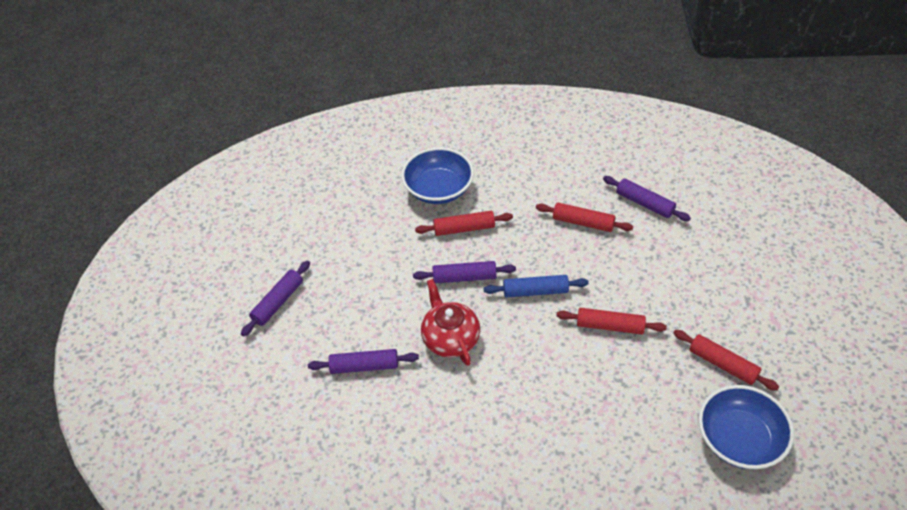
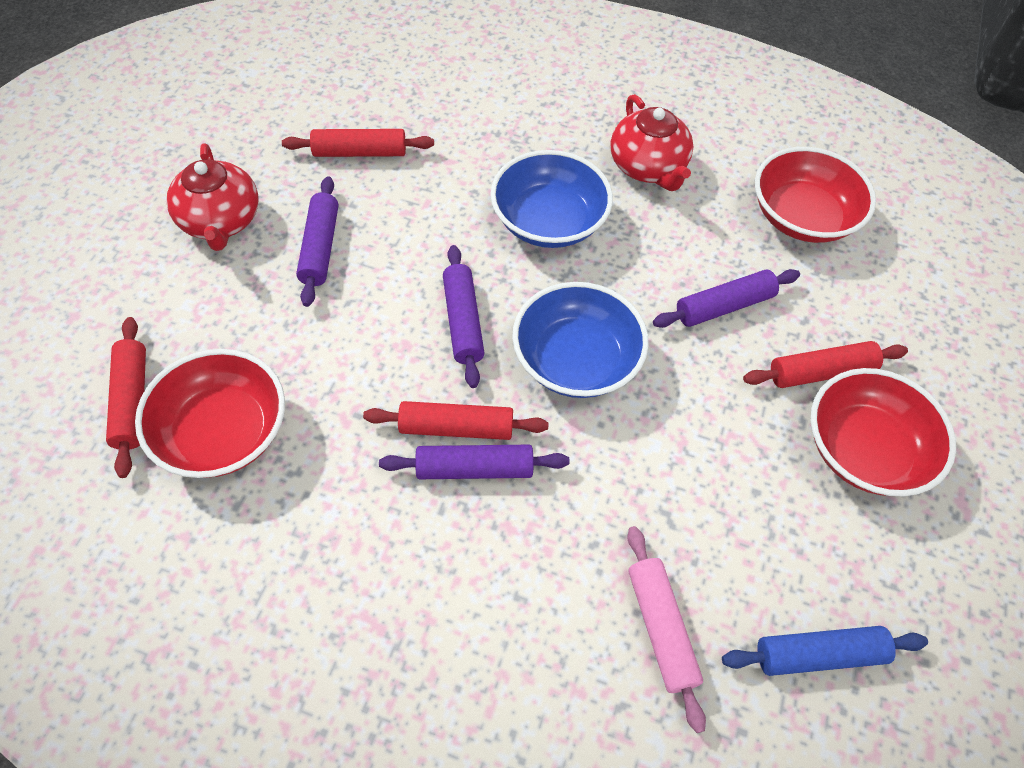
pink rolling pin: 0 -> 1
red bowl: 0 -> 3
red teapot: 1 -> 2

